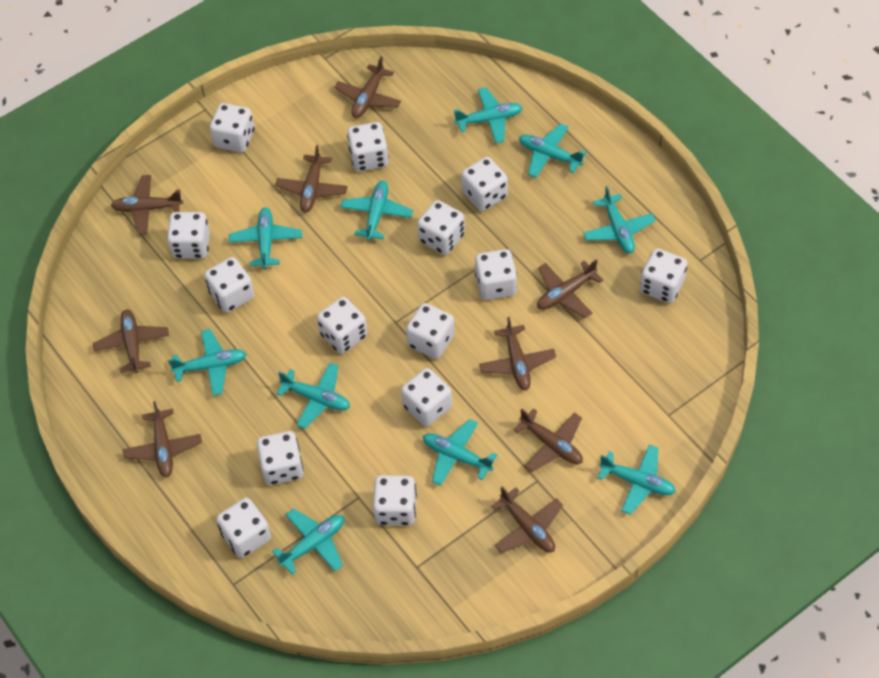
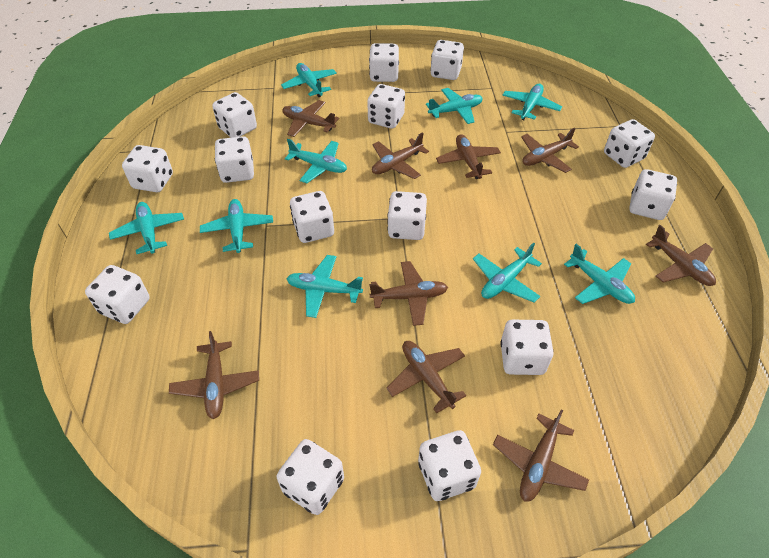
turquoise plane: 10 -> 9

